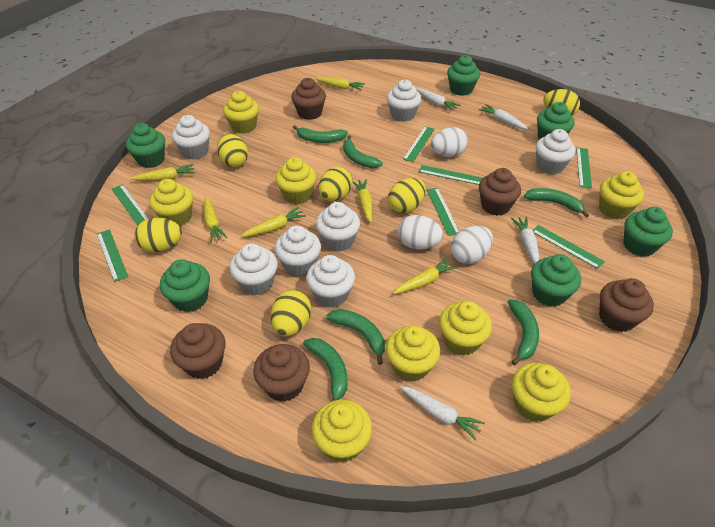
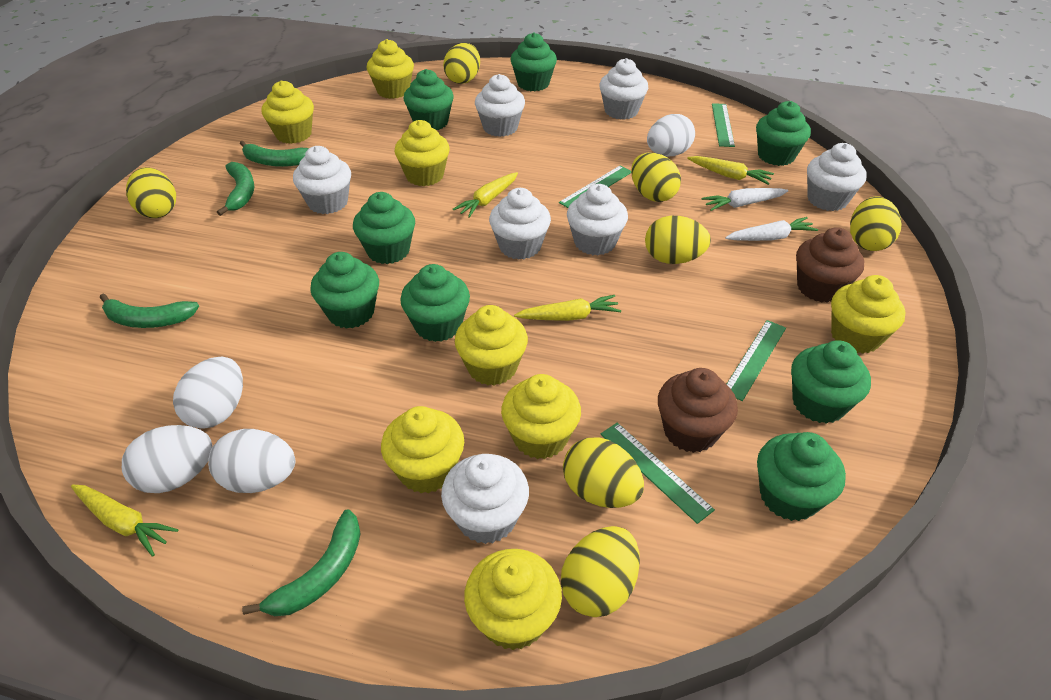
brown cupcake: 5 -> 2
green banana: 6 -> 4
green cupcake: 6 -> 8
green ruler: 7 -> 4
white carrot: 4 -> 2
white egg: 3 -> 4
yellow carrot: 6 -> 4
yellow egg: 6 -> 7

